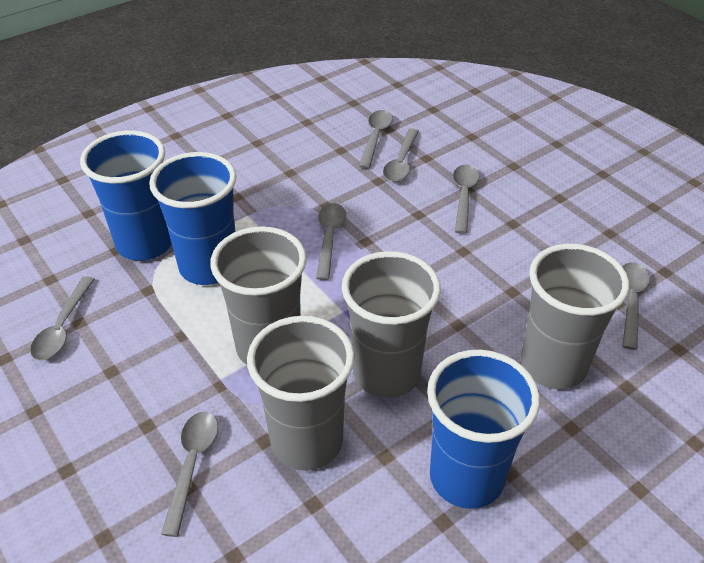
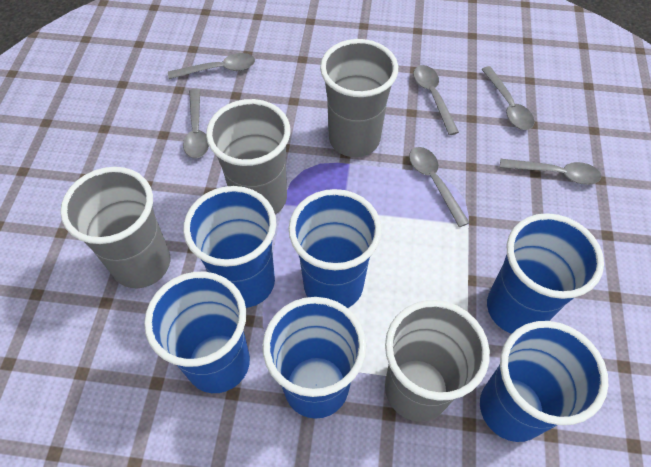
blue cup: 3 -> 6
grey spoon: 7 -> 6

